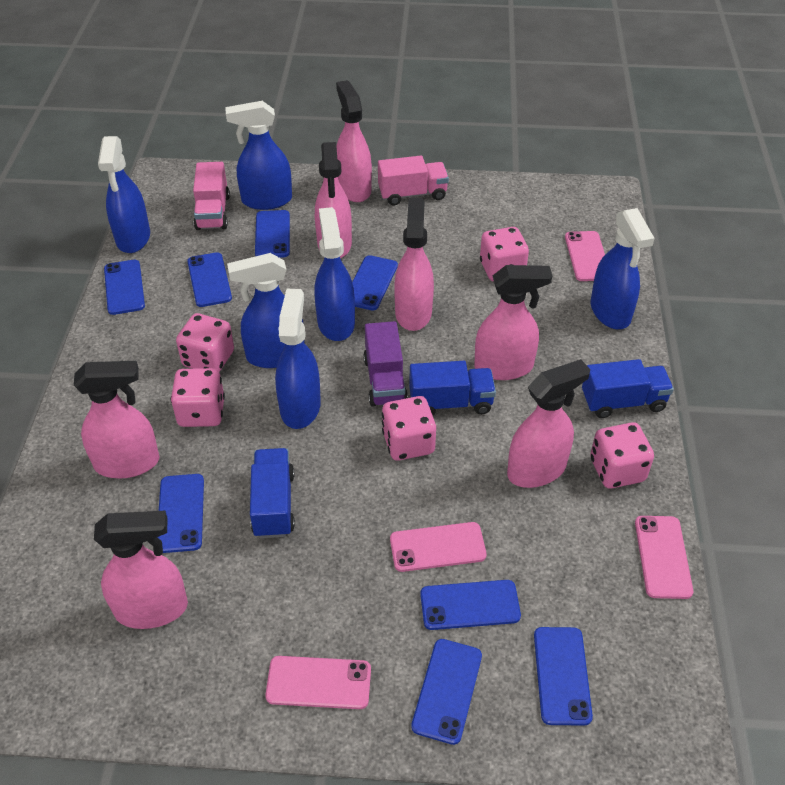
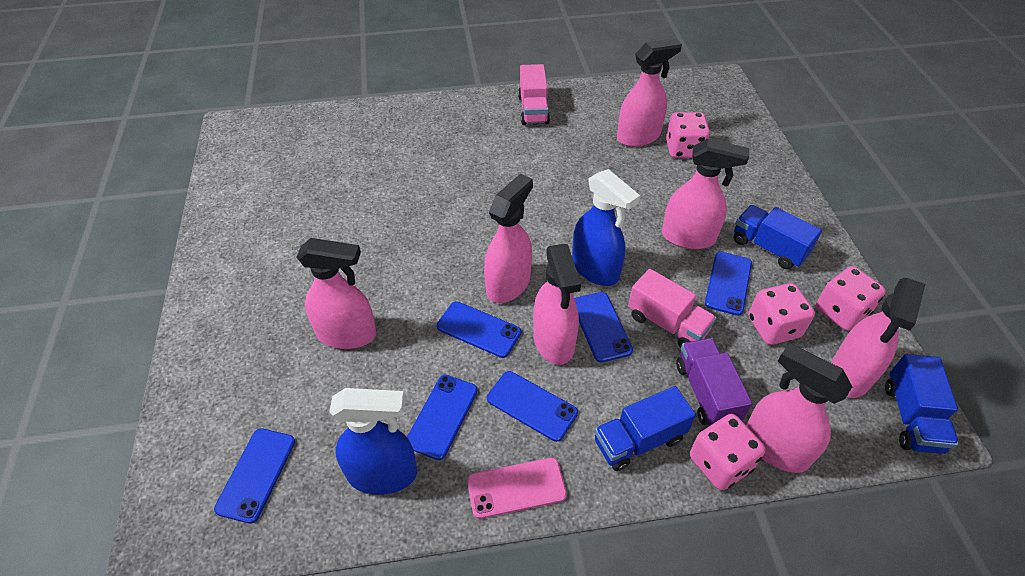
blue phone: 8 -> 6
blue spray bottle: 6 -> 2
pink dice: 5 -> 4
pink phone: 4 -> 1

